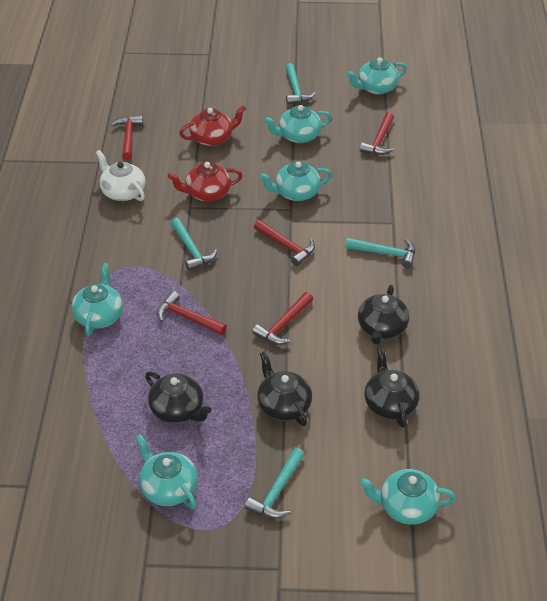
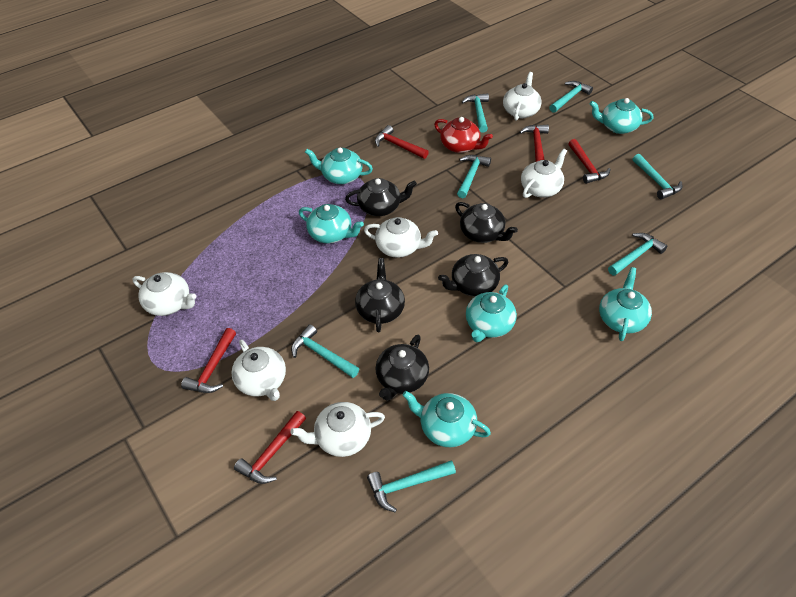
black teapot: 4 -> 5
red teapot: 2 -> 1
turquoise hammer: 4 -> 7
white teapot: 1 -> 6

